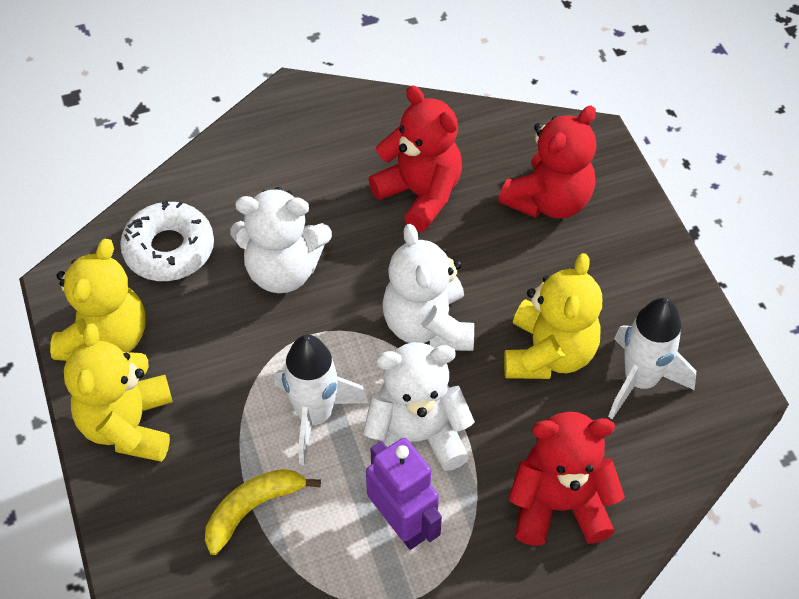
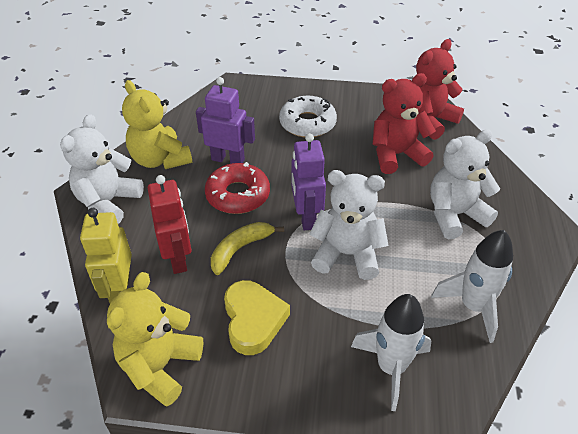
purple robot: 1 -> 2
red donut: 0 -> 1
red robot: 0 -> 1
red teddy bear: 3 -> 2
yellow heart: 0 -> 1
yellow robot: 0 -> 1
yellow teddy bear: 3 -> 2

